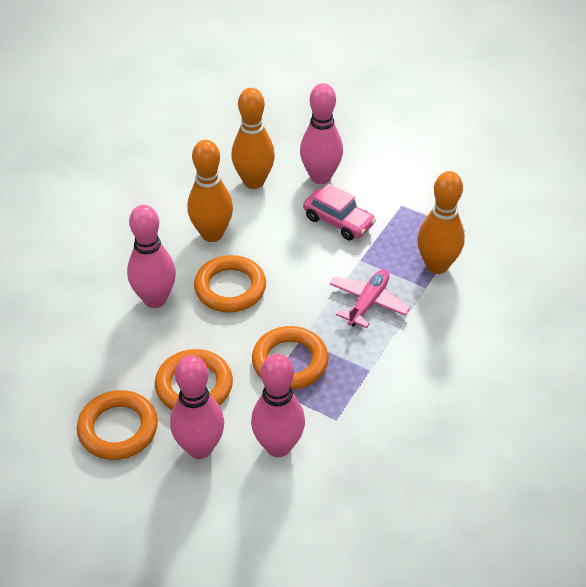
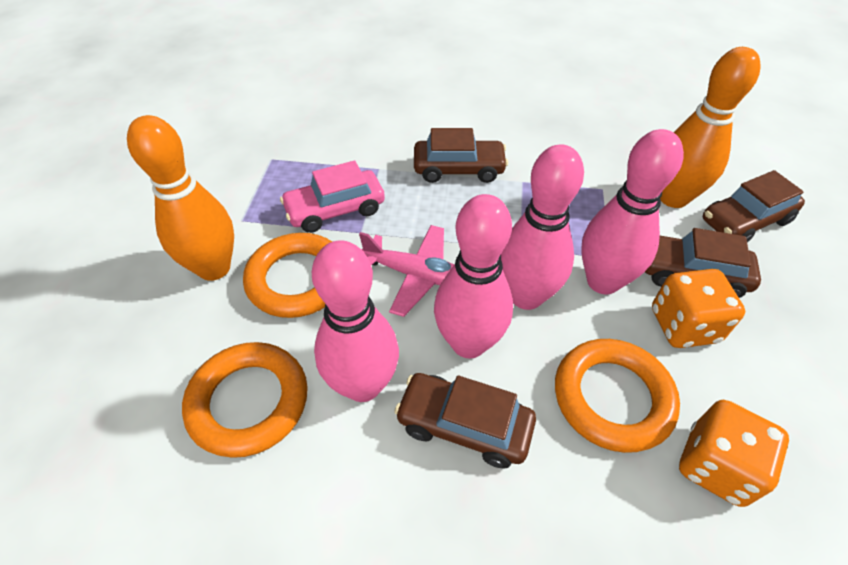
brown car: 0 -> 4
orange bowling pin: 3 -> 2
orange dice: 0 -> 2
orange ring: 4 -> 3

